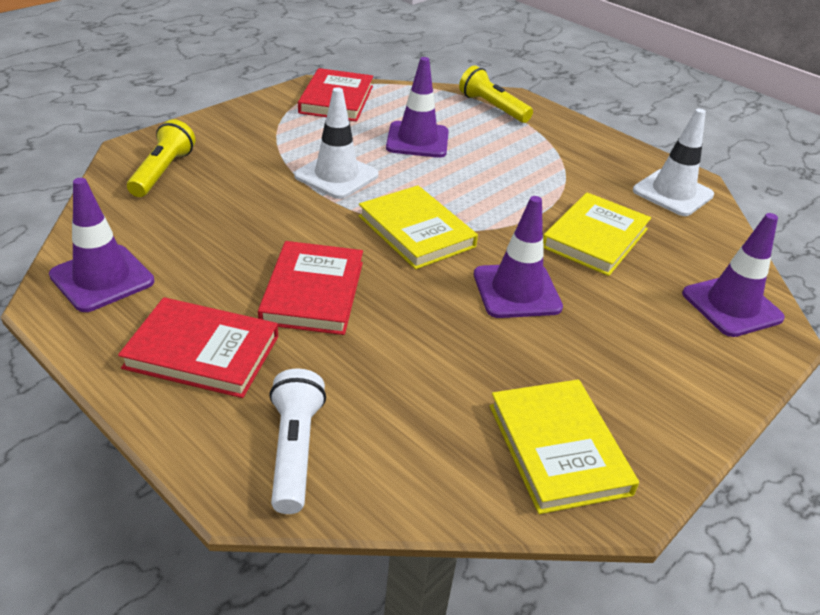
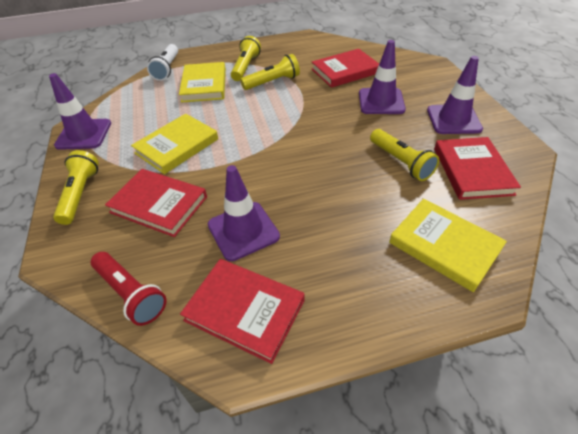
red book: 3 -> 4
red flashlight: 0 -> 1
white traffic cone: 2 -> 0
yellow flashlight: 2 -> 4

